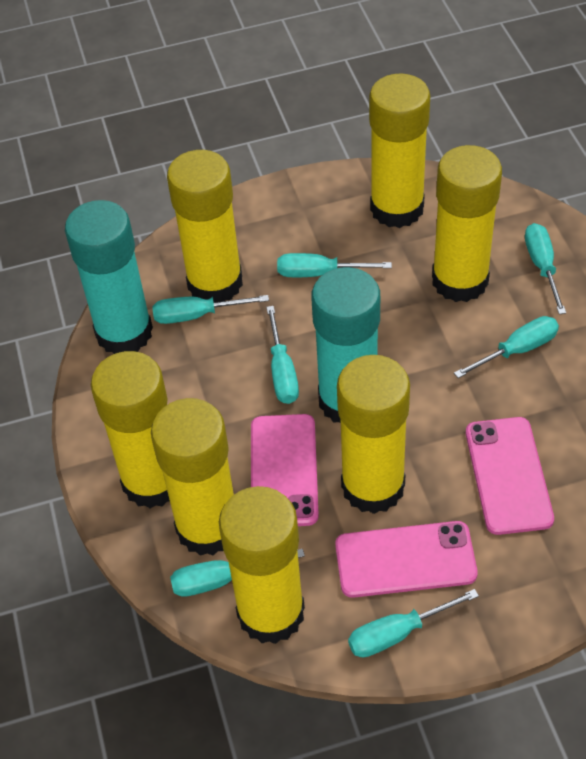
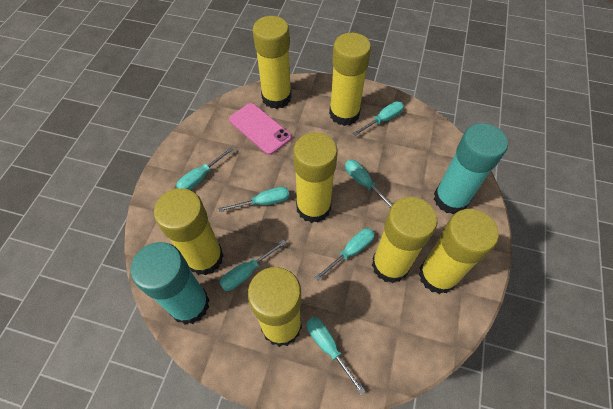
pink phone: 3 -> 1

